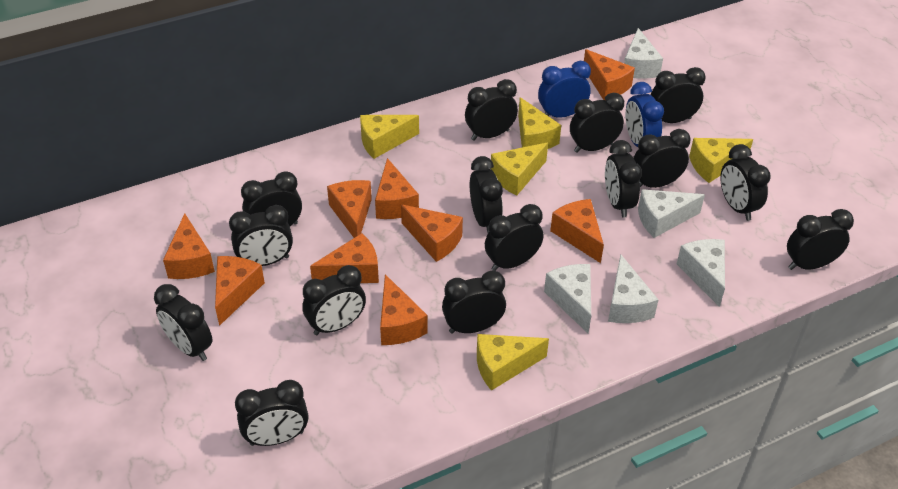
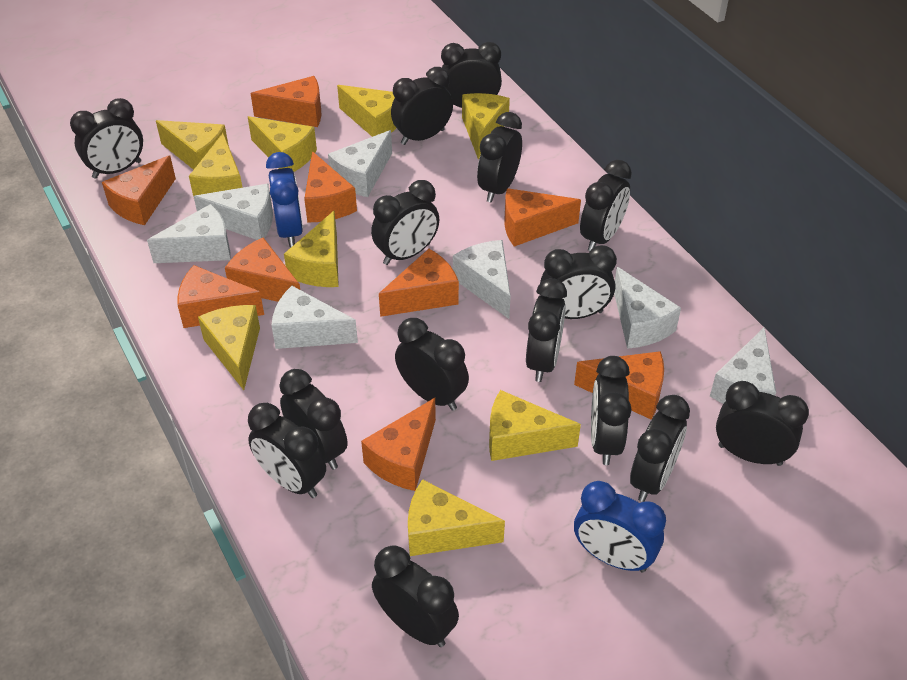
white cheese: 5 -> 7
yellow cheese: 5 -> 9

